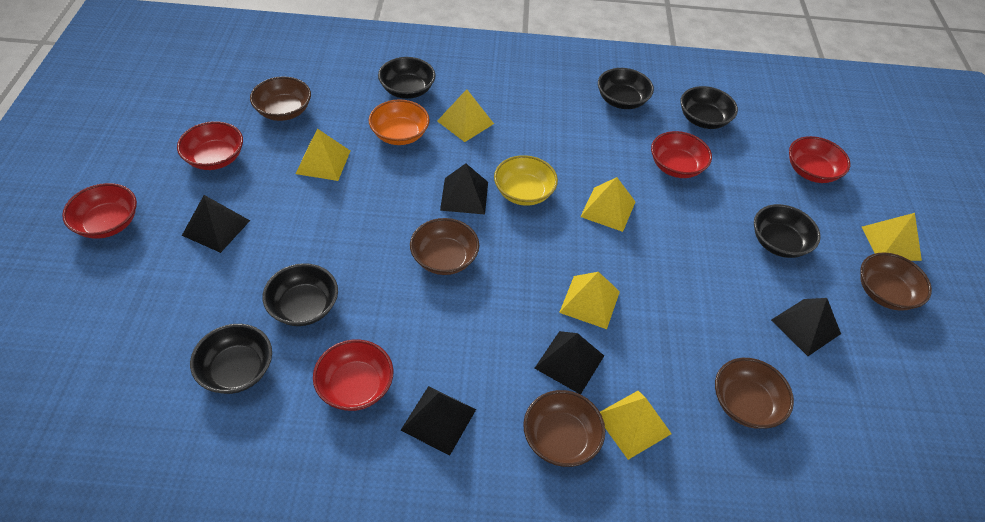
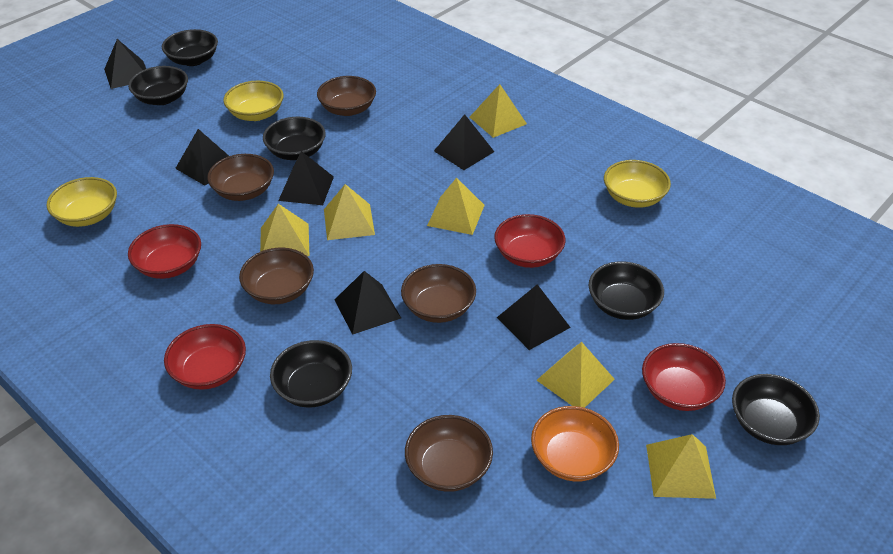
black pyramid: 5 -> 6
red bowl: 5 -> 4
yellow bowl: 1 -> 3

